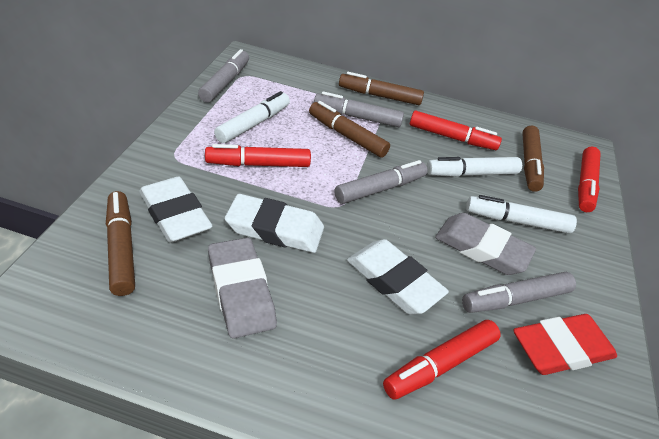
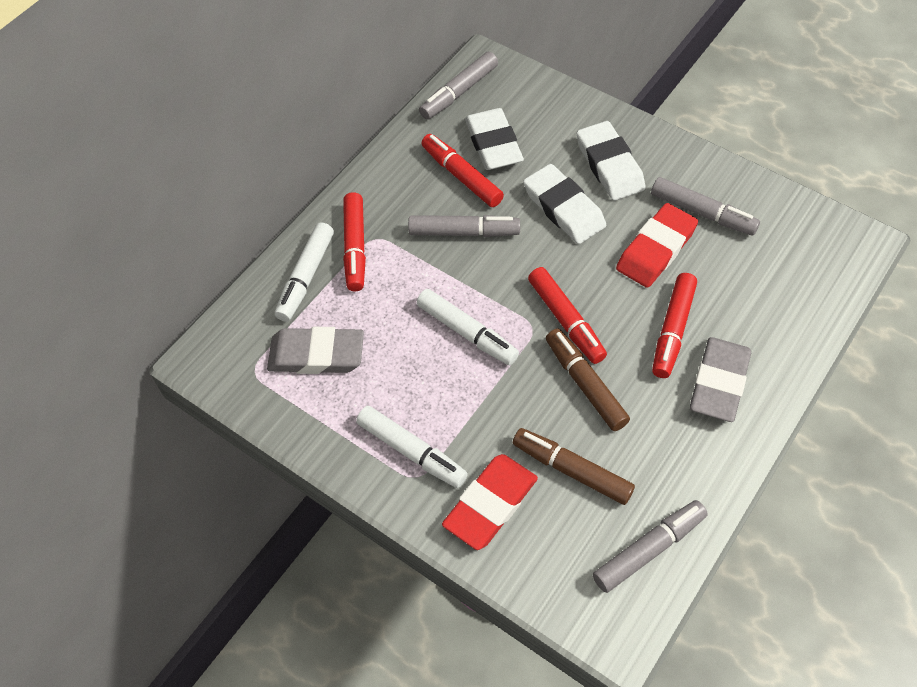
brown marker: 4 -> 2
red eraser: 1 -> 2

